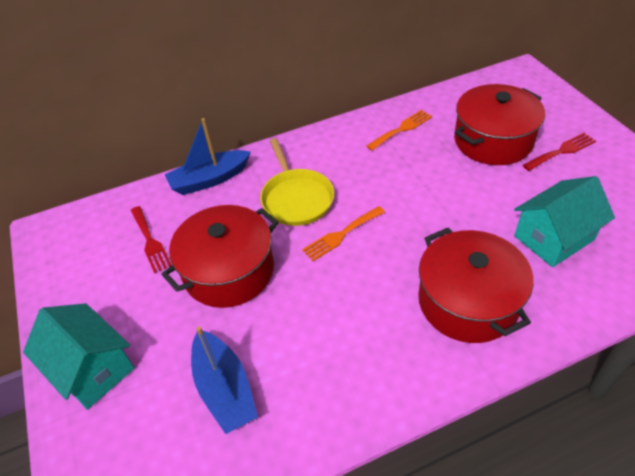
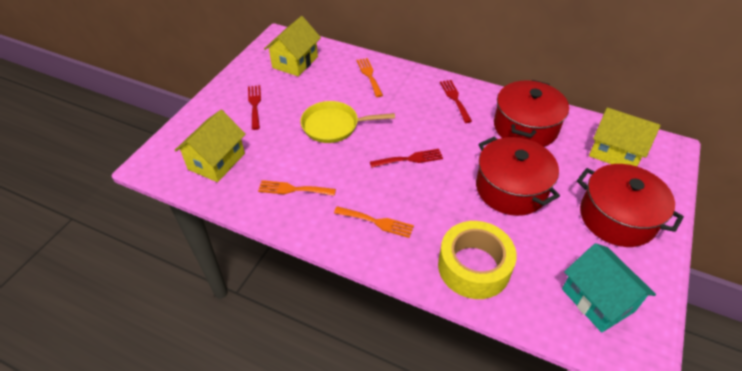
blue boat: 2 -> 0
orange fork: 2 -> 3
red fork: 2 -> 3
turquoise house: 2 -> 1
yellow house: 0 -> 3
yellow tape: 0 -> 1

